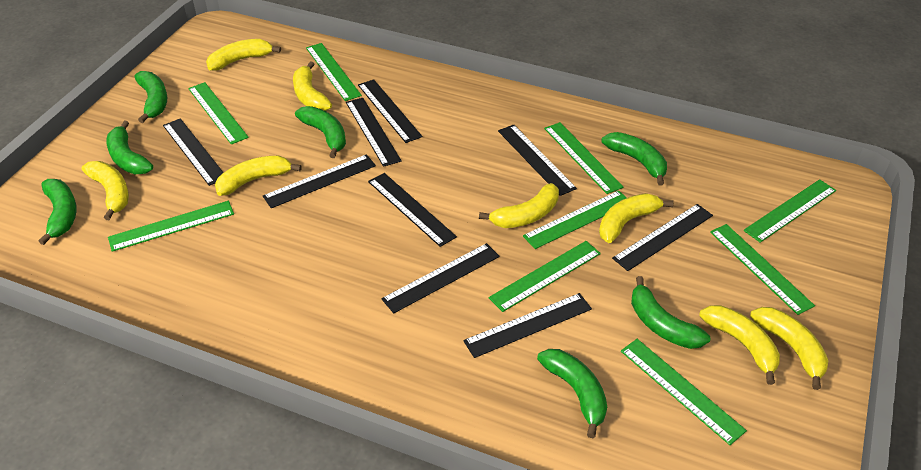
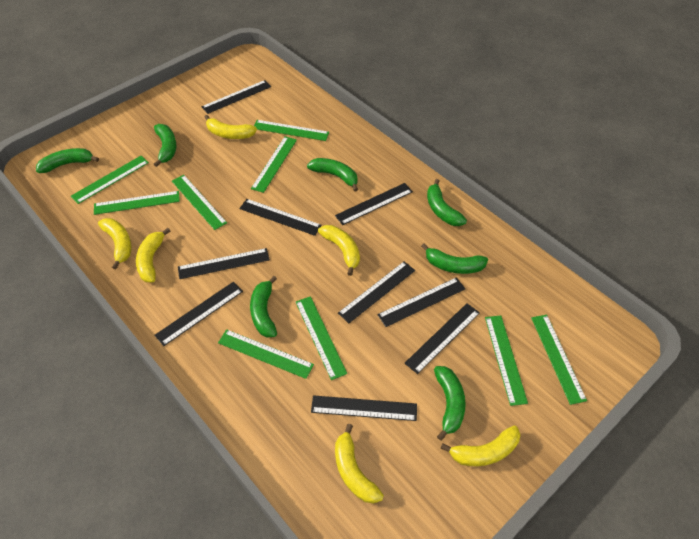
yellow banana: 8 -> 6

